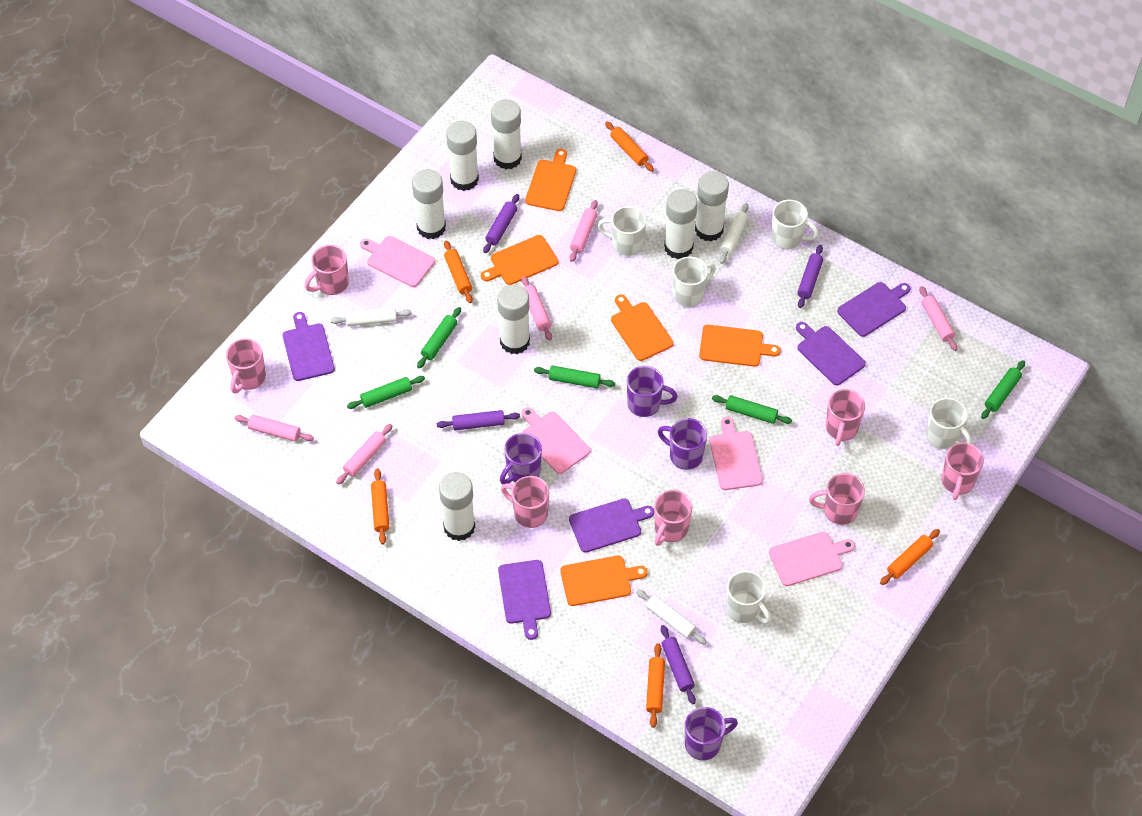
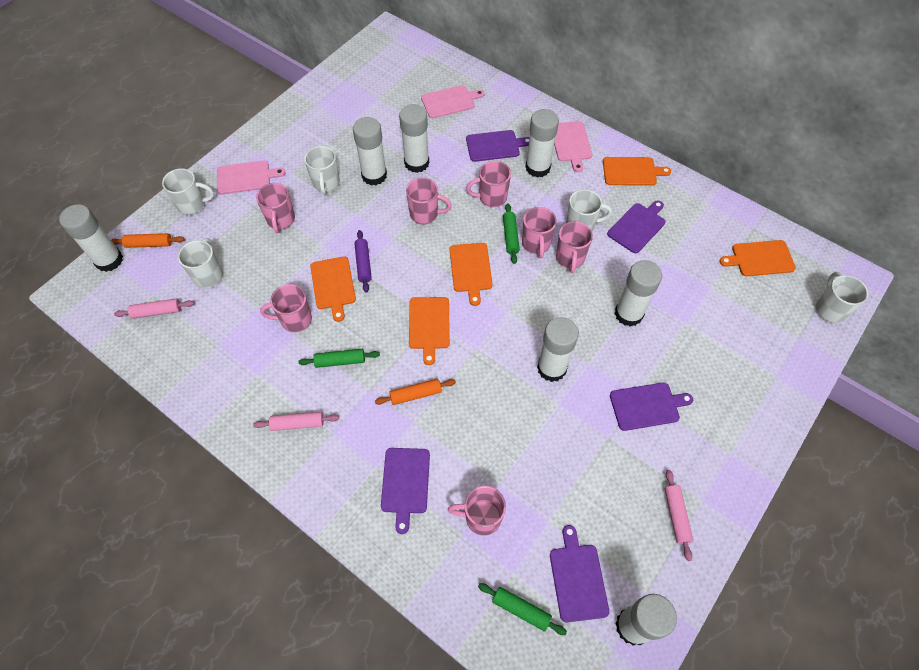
green rolling pin: 5 -> 3
orange rolling pin: 5 -> 2
pink cutting board: 4 -> 3
pink rolling pin: 5 -> 3
purple mug: 4 -> 0
purple rolling pin: 4 -> 1
white rolling pin: 3 -> 0

